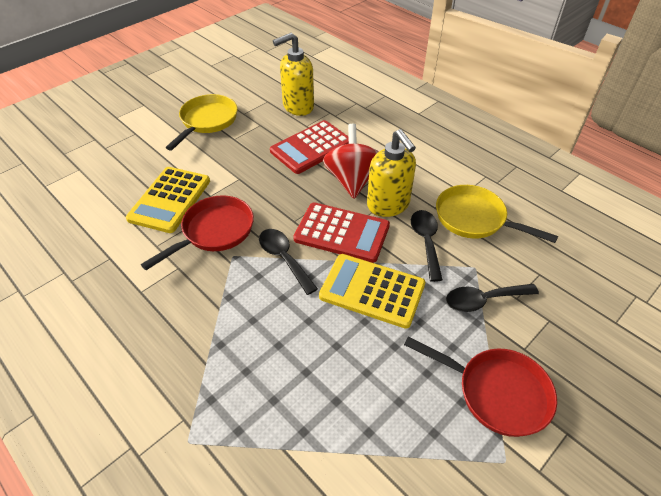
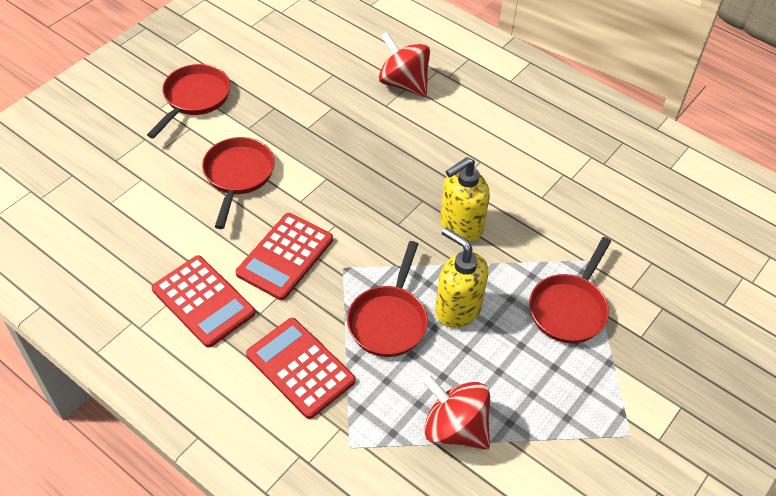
black spoon: 3 -> 0
red calculator: 2 -> 3
red pan: 2 -> 4
red spinning top: 1 -> 2
yellow calculator: 2 -> 0
yellow pan: 2 -> 0

